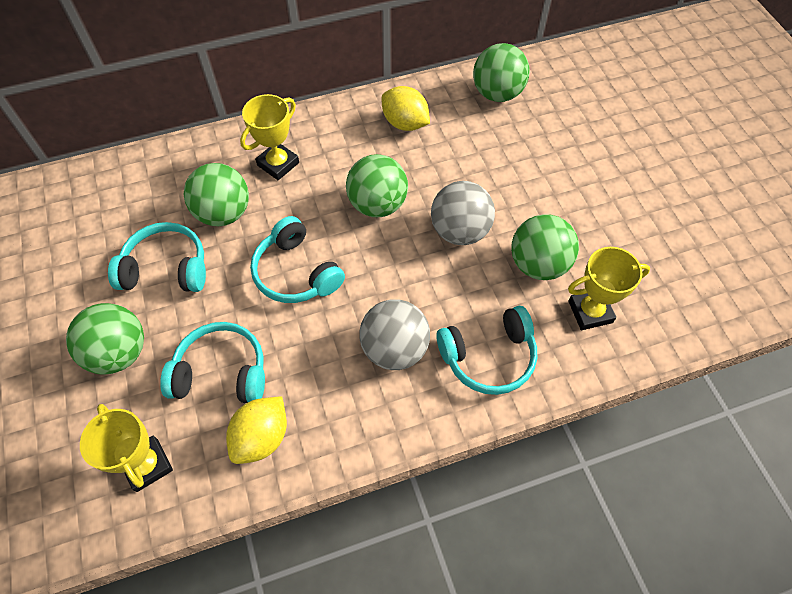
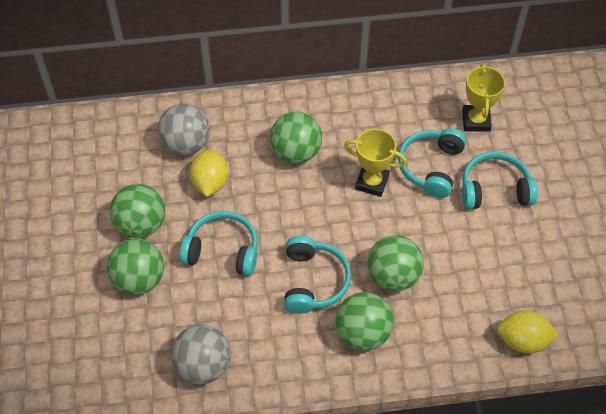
yellow trophy: 3 -> 2

